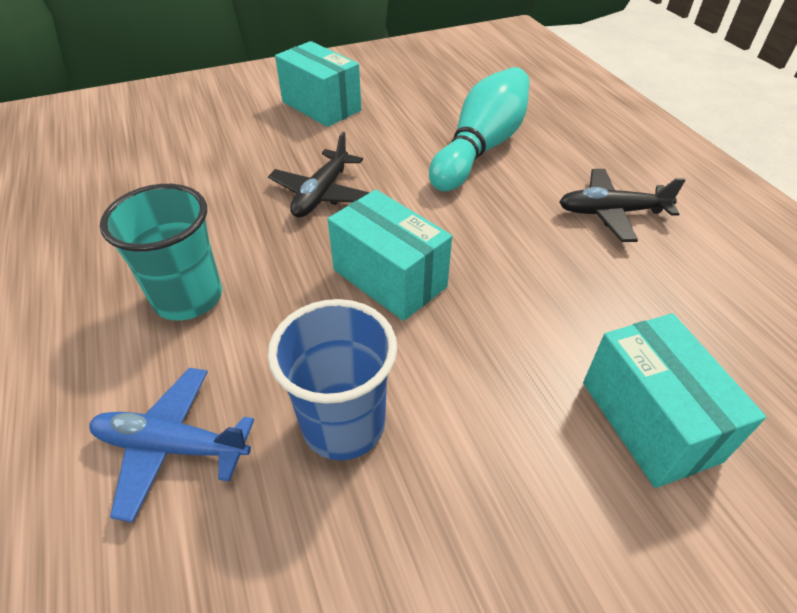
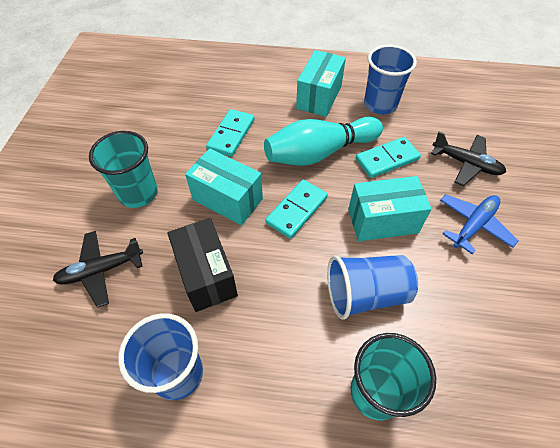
black box: 0 -> 1
blue cup: 1 -> 3
turquoise cup: 1 -> 2
turquoise domino: 0 -> 3

